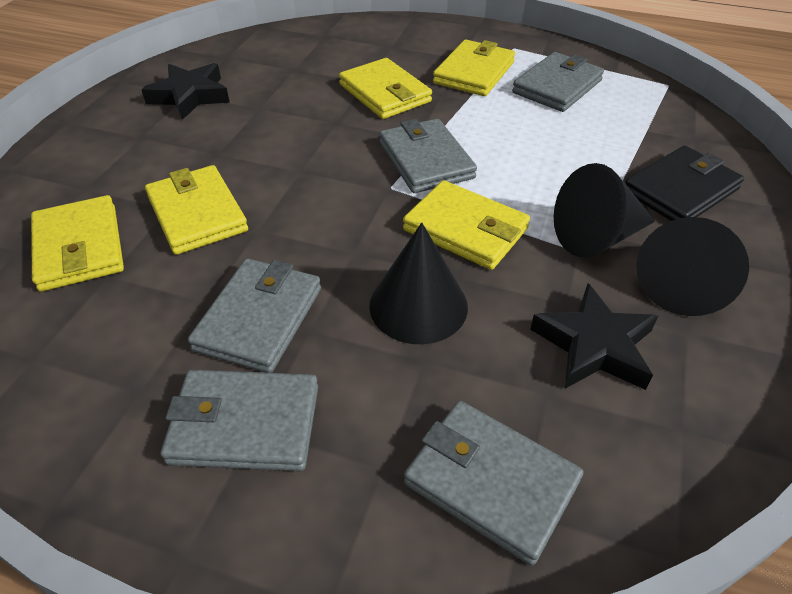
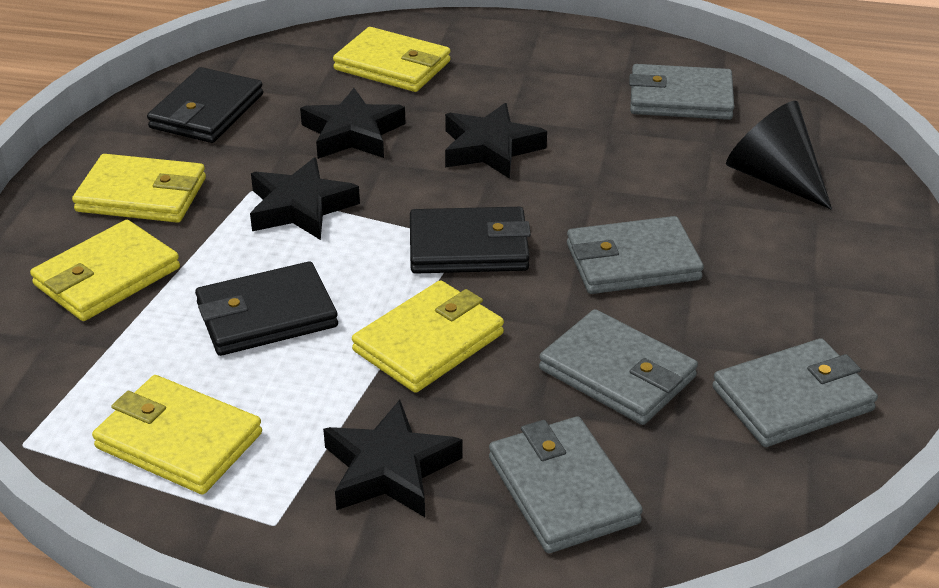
black cone: 3 -> 1
black star: 2 -> 4
black wallet: 1 -> 3

